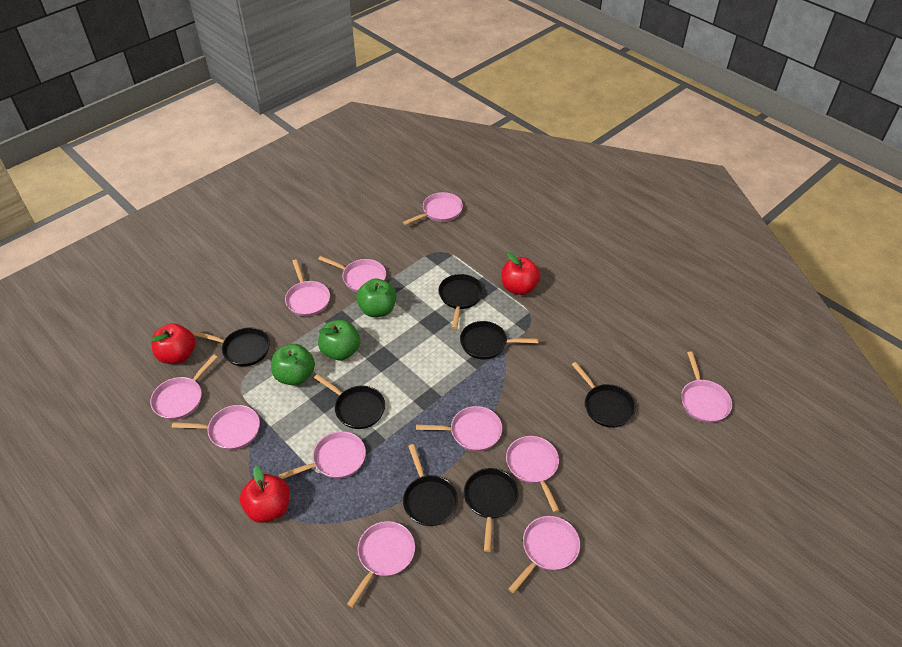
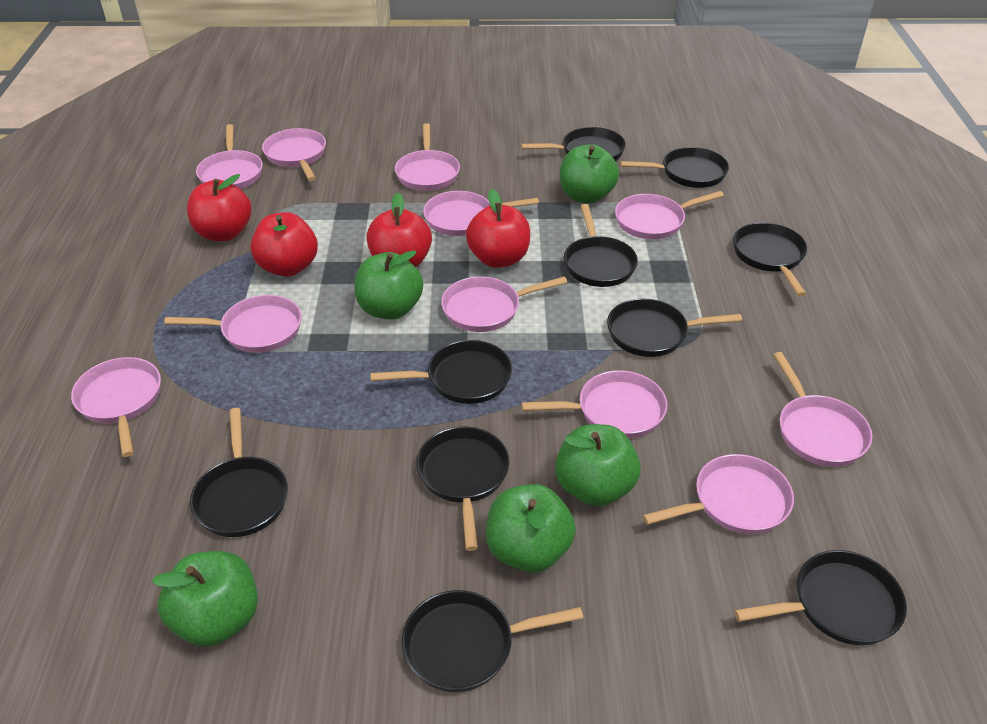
black pan: 7 -> 10
green apple: 3 -> 5
red apple: 3 -> 4

